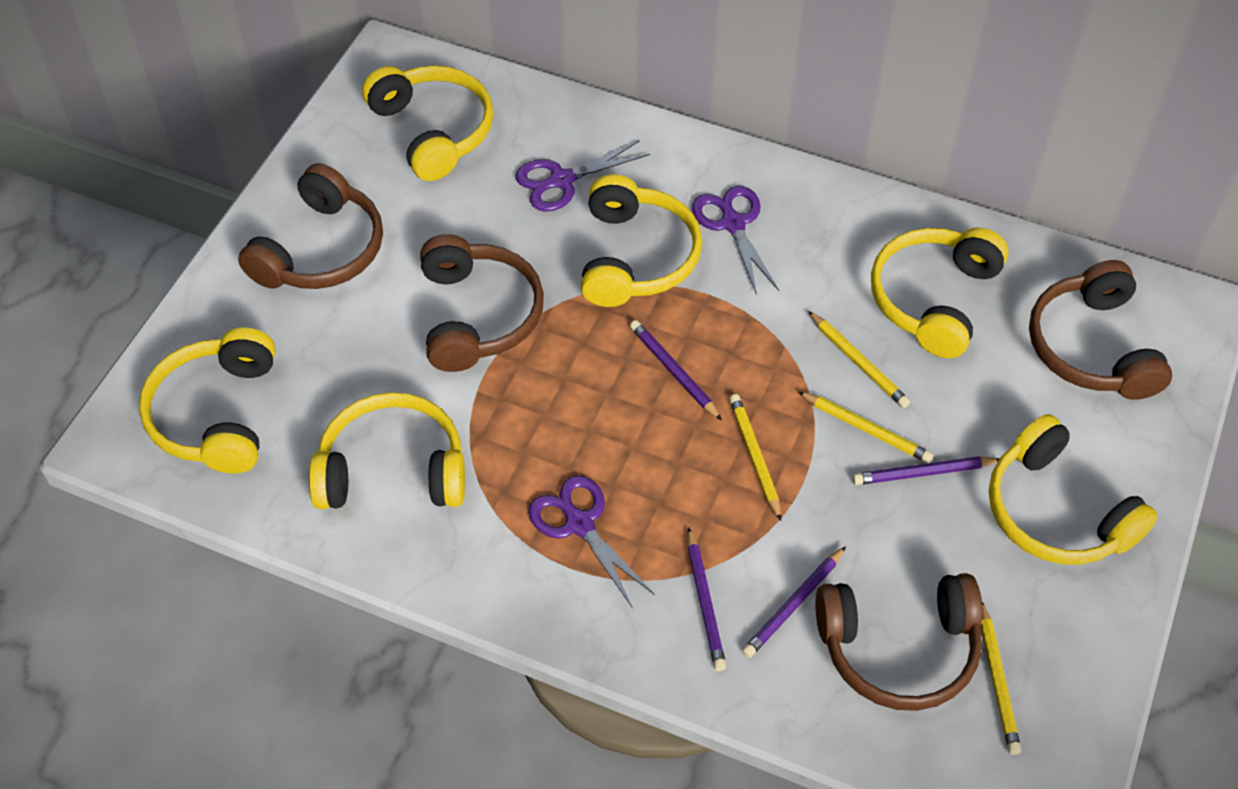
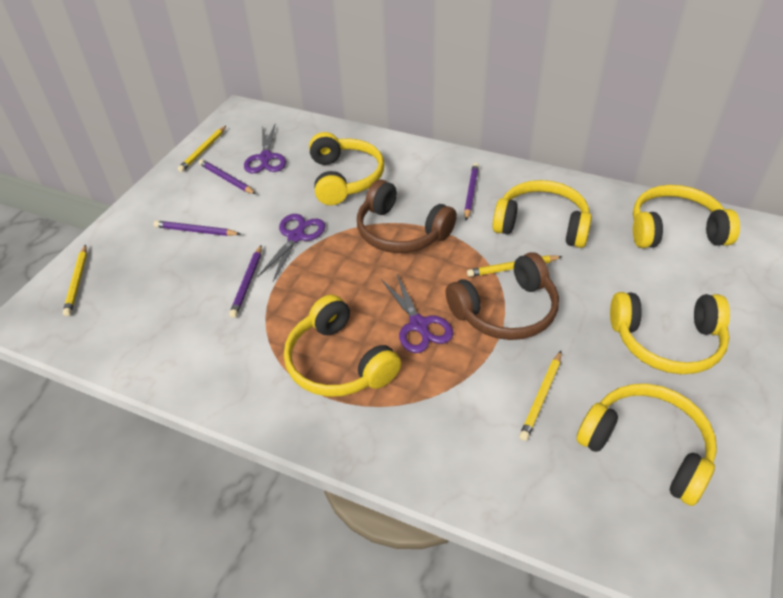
brown headphones: 4 -> 2

